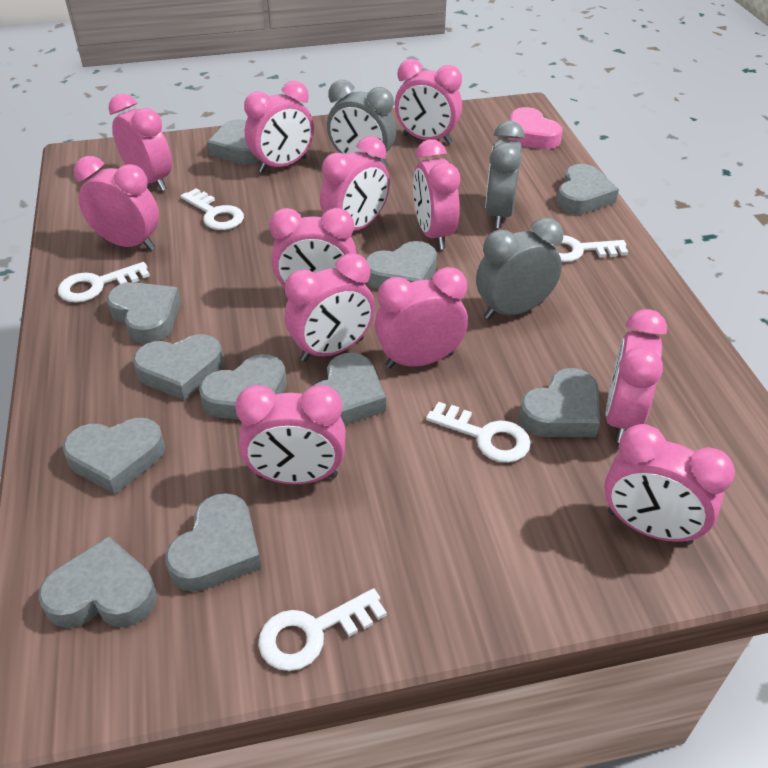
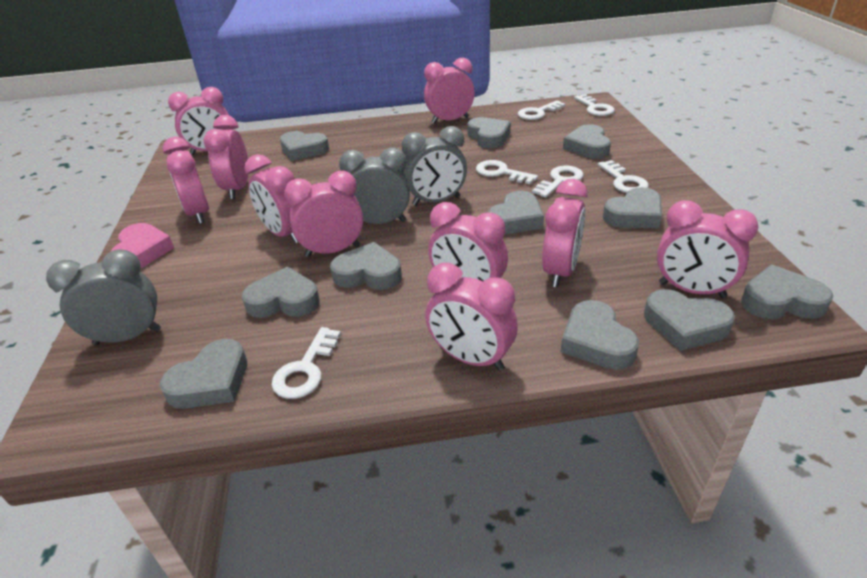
pink clock: 12 -> 10
white key: 5 -> 6

